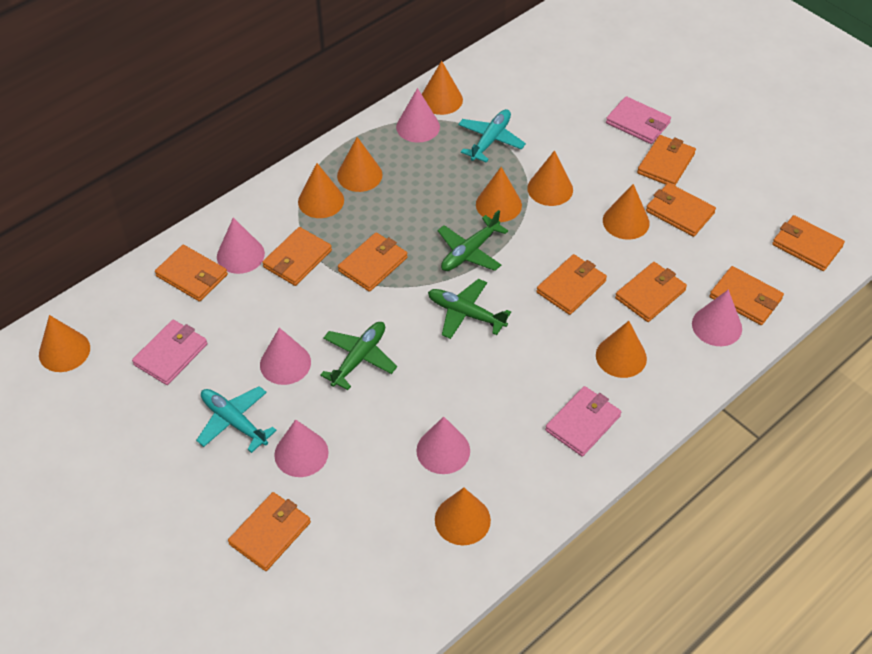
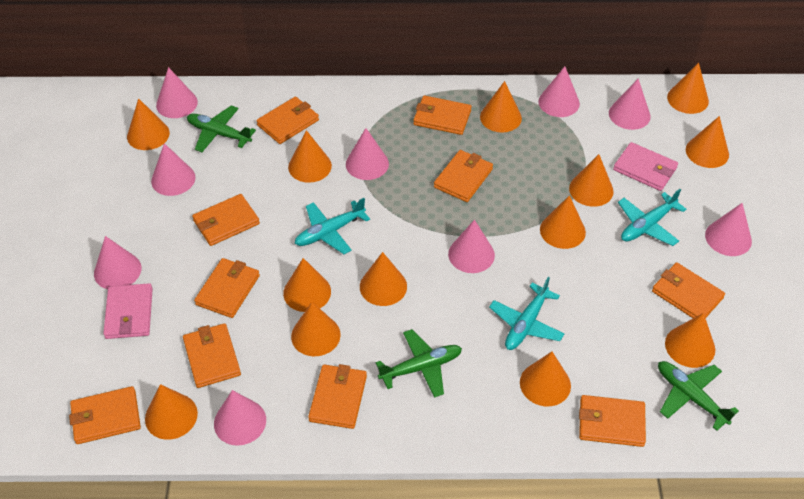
orange cone: 9 -> 13
pink cone: 6 -> 9
pink wallet: 3 -> 2
turquoise plane: 2 -> 3

